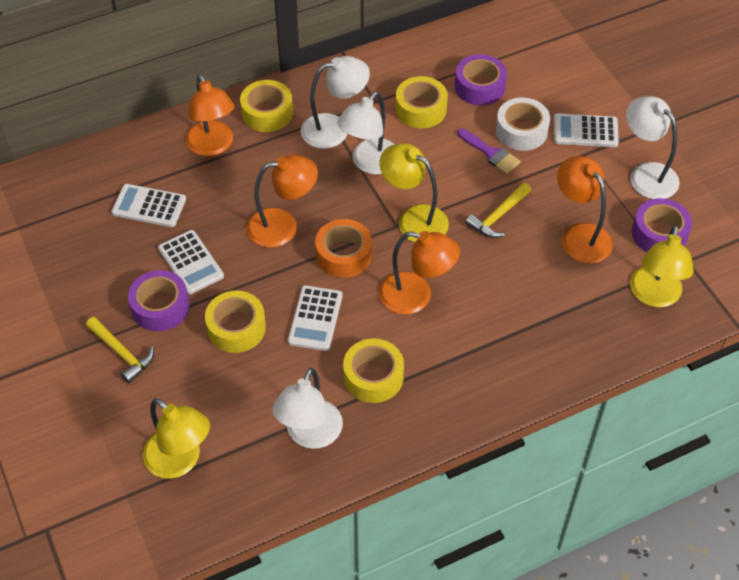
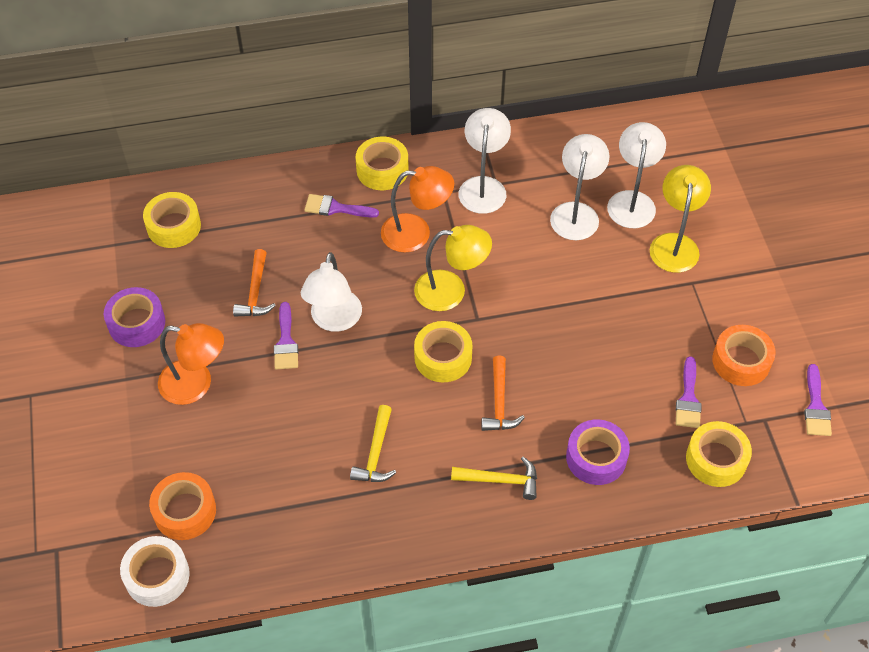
orange hammer: 0 -> 2
orange lamp: 4 -> 2
orange tape: 1 -> 2
purple brush: 1 -> 4
purple tape: 3 -> 2
white calculator: 4 -> 0
yellow lamp: 3 -> 2

